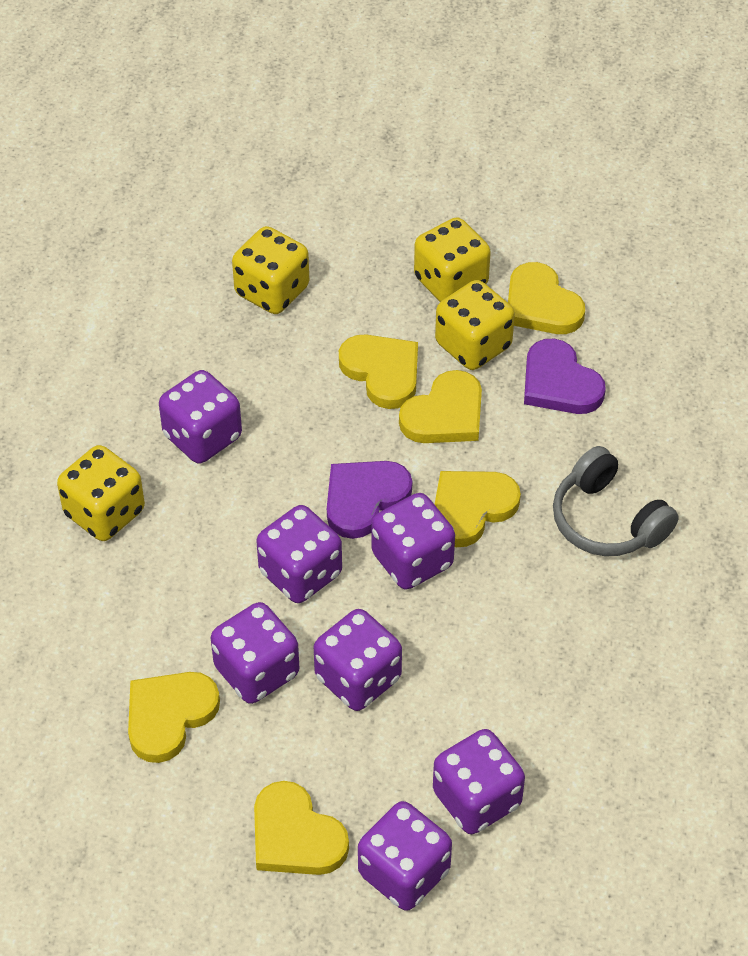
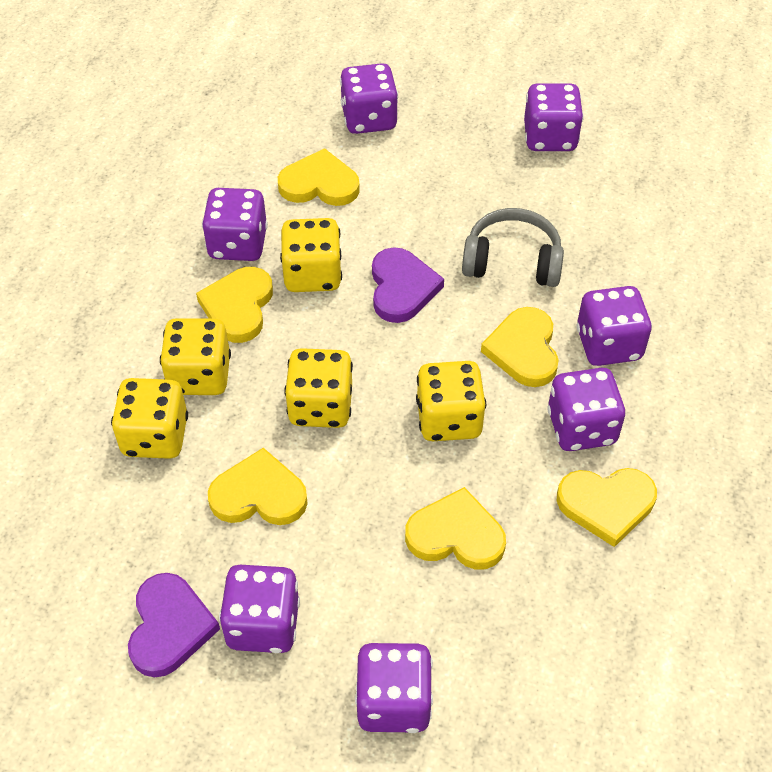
yellow dice: 4 -> 5

